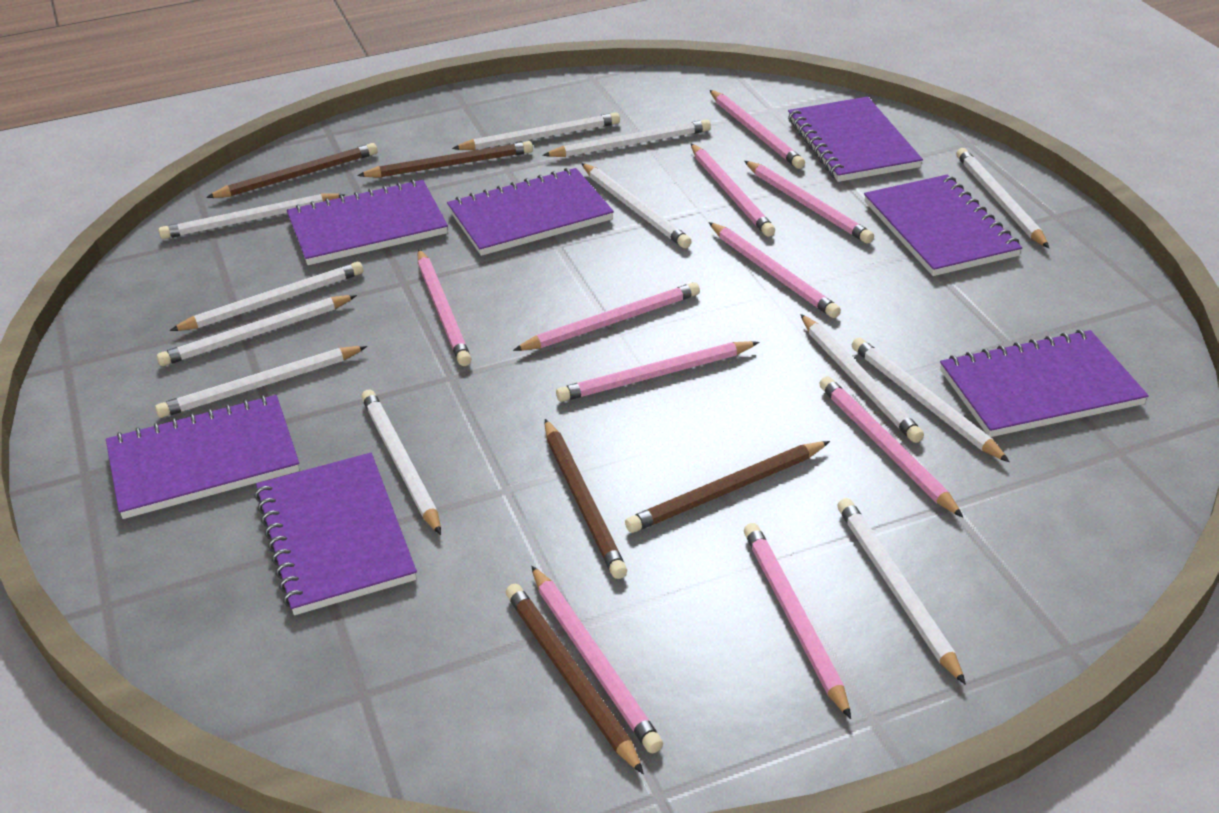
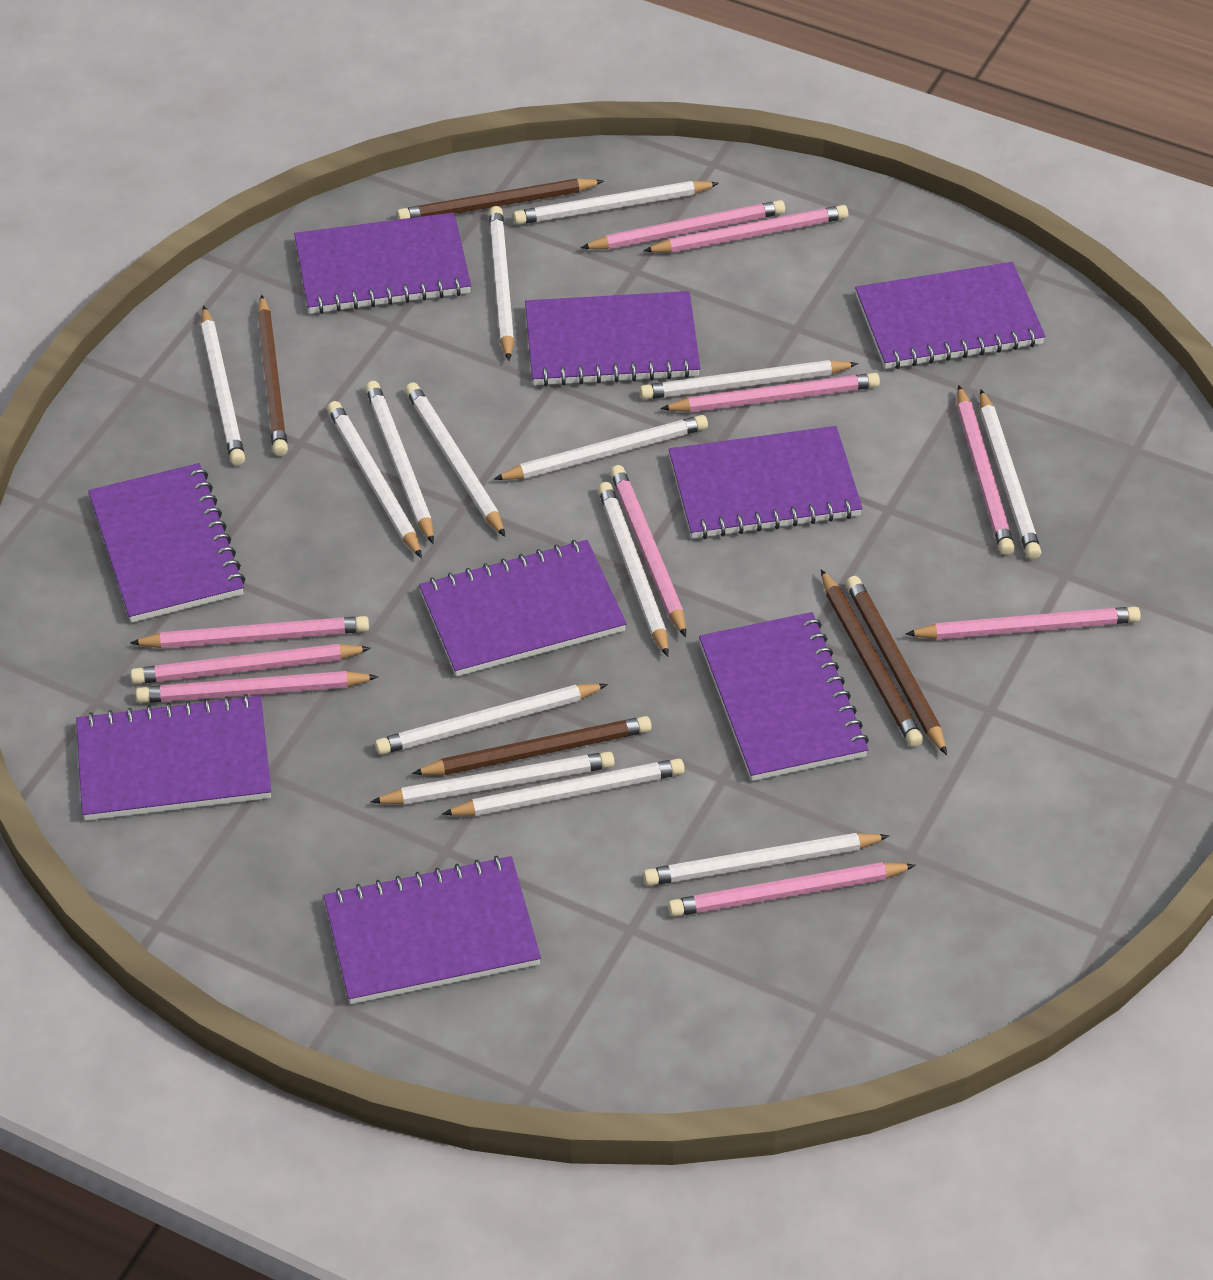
purple notebook: 7 -> 9
white pencil: 12 -> 14

